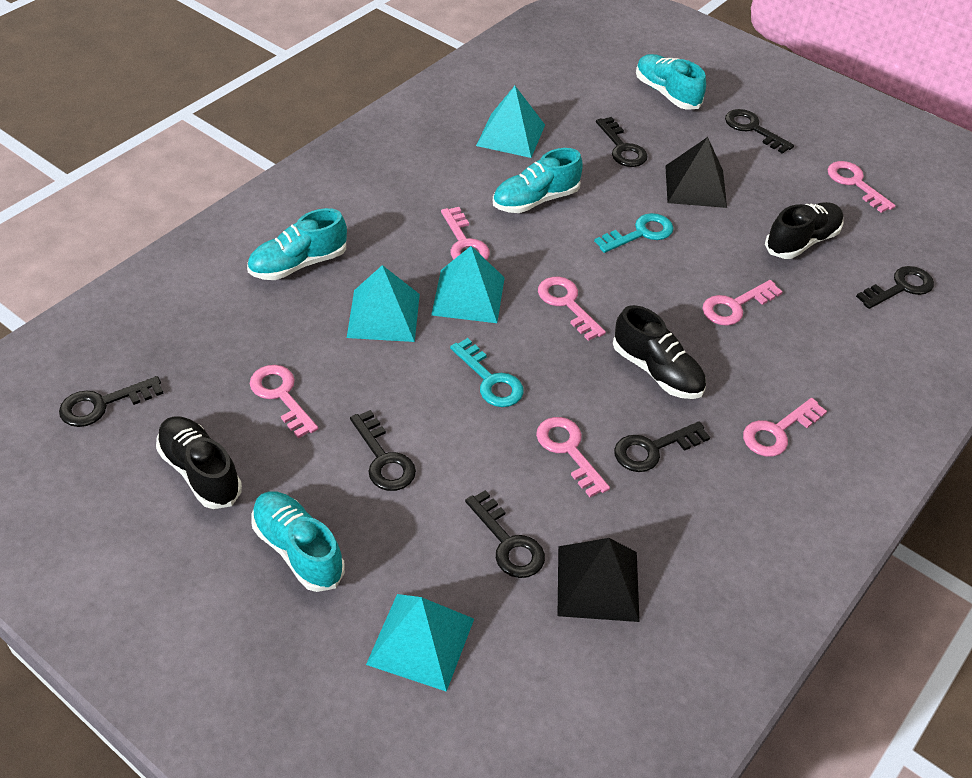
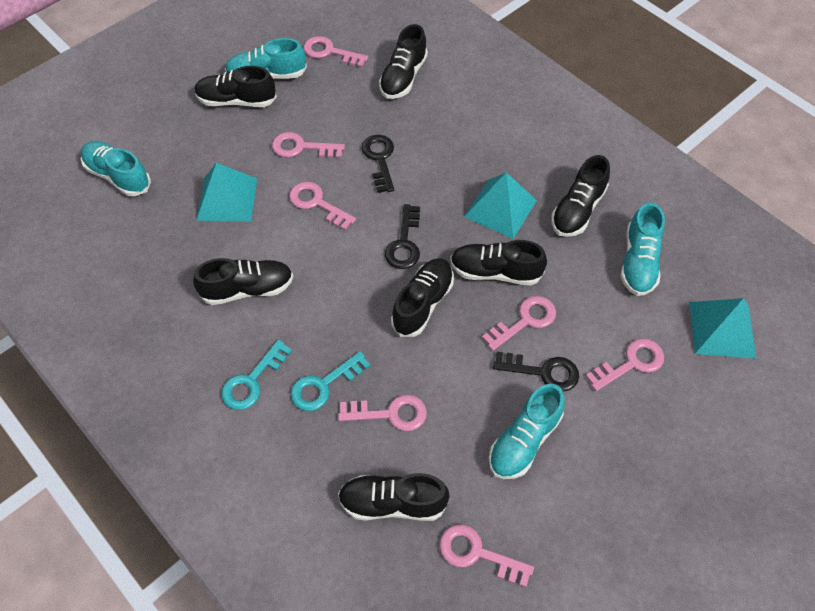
black key: 7 -> 3
black pyramid: 2 -> 0
black shoe: 3 -> 7
turquoise pyramid: 4 -> 3

